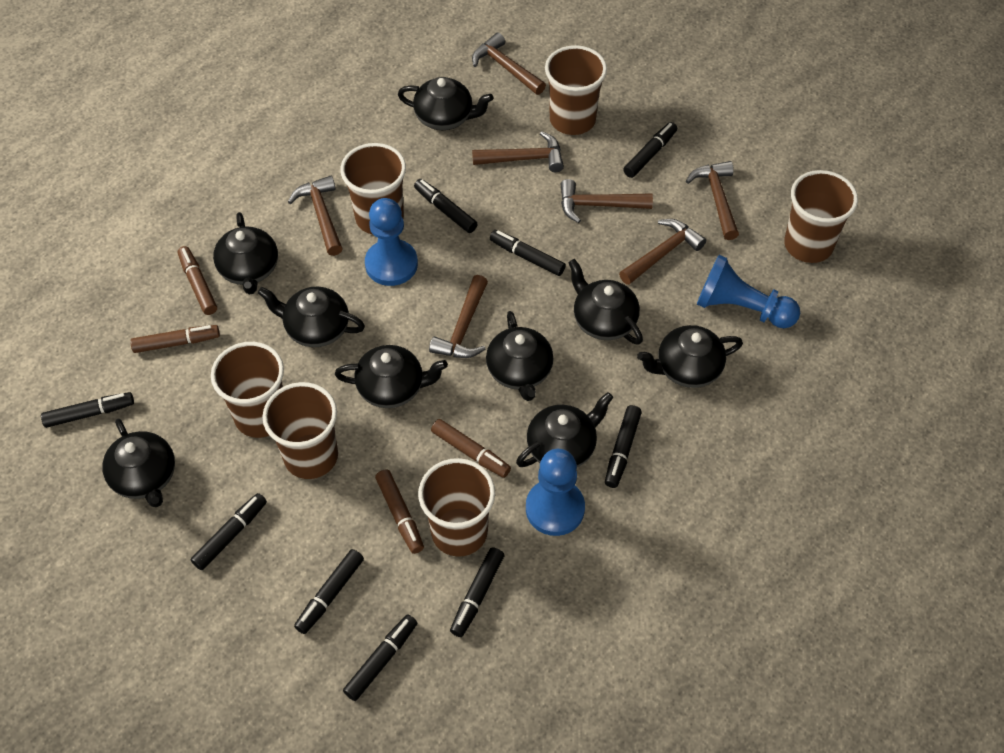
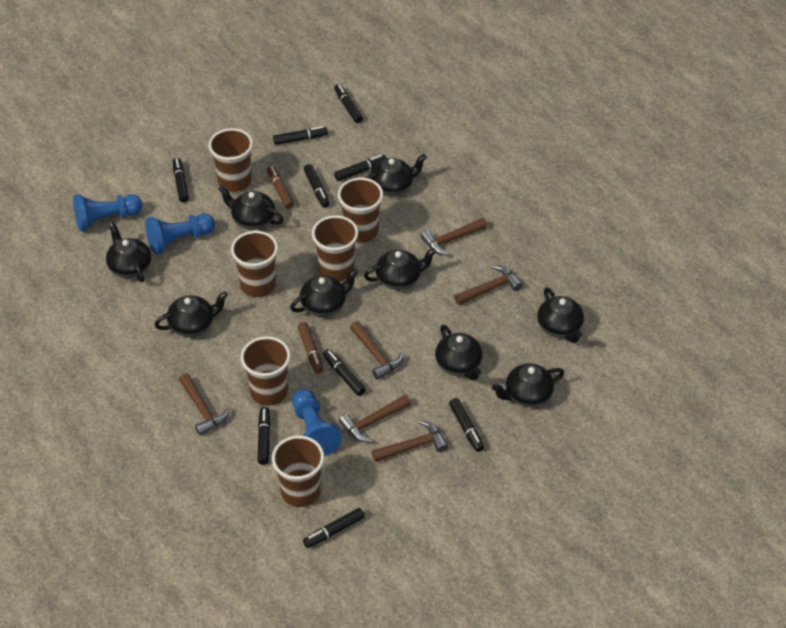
brown hammer: 7 -> 6
brown marker: 4 -> 2

